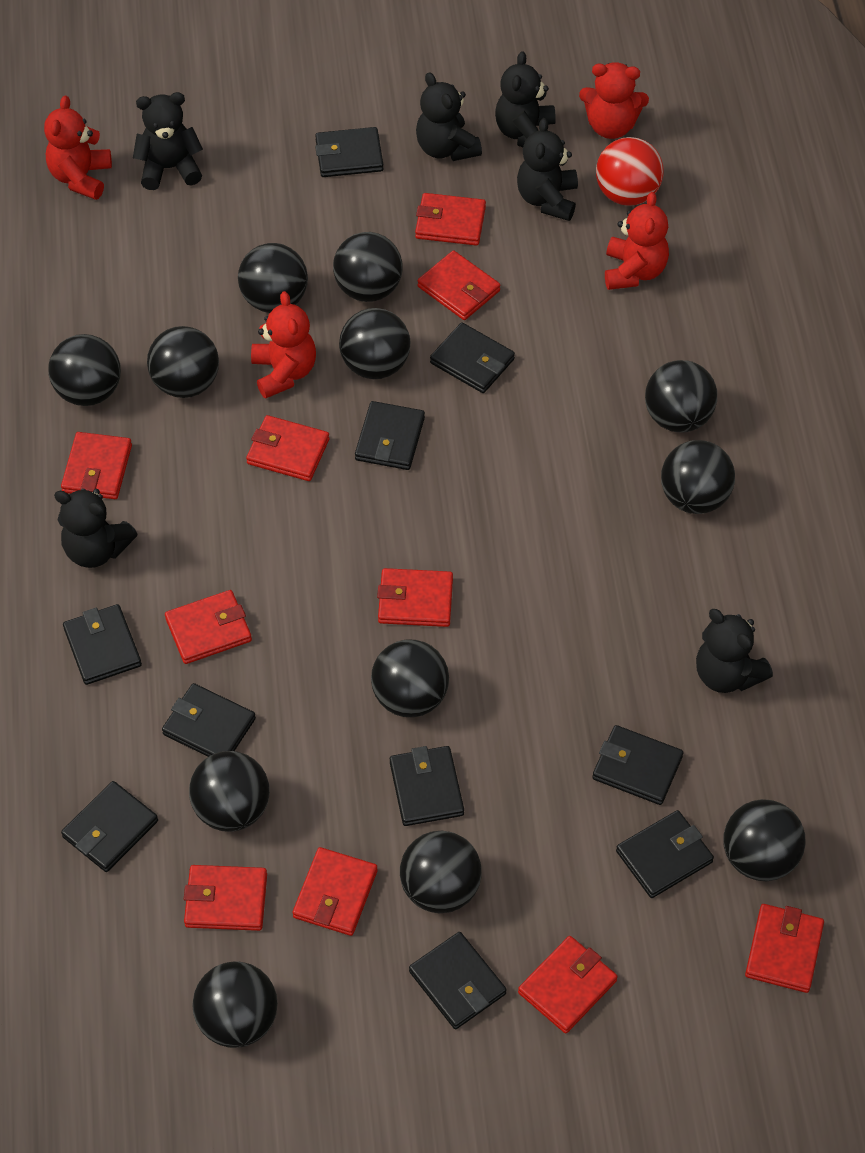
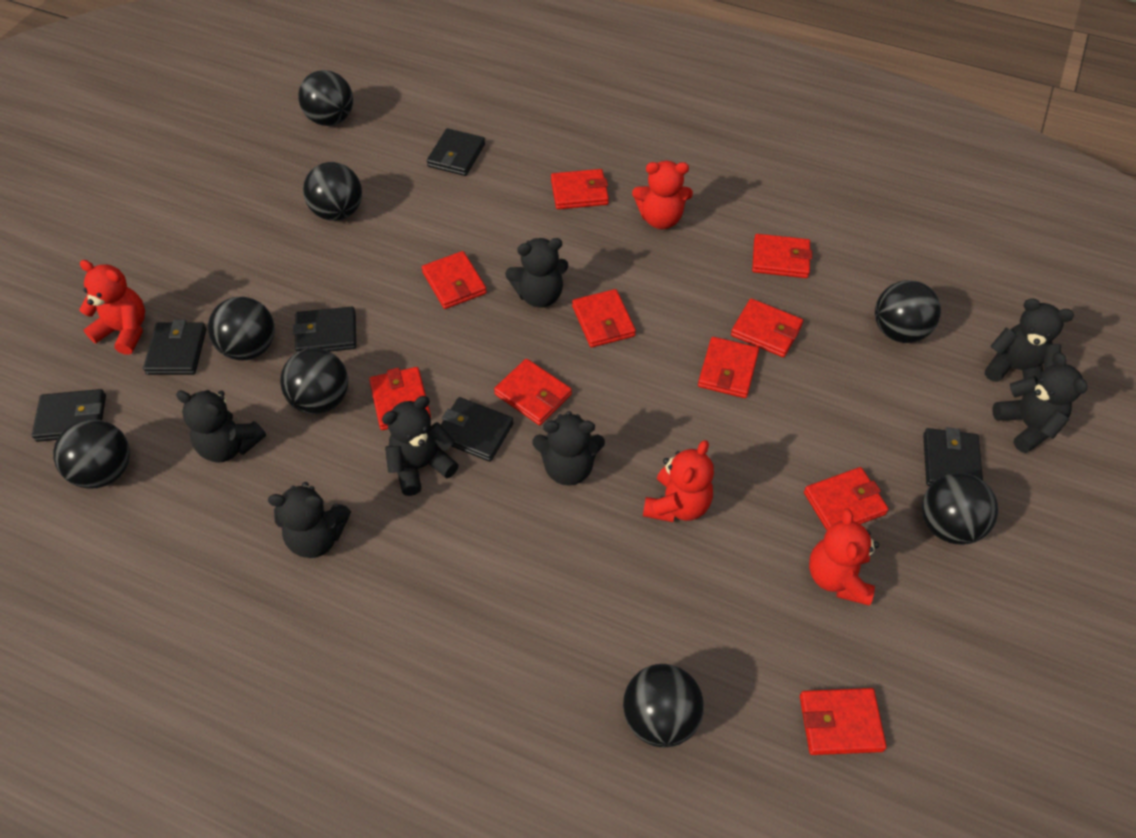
black ball: 12 -> 8
black teddy bear: 6 -> 7
black wallet: 10 -> 6
red ball: 1 -> 0

